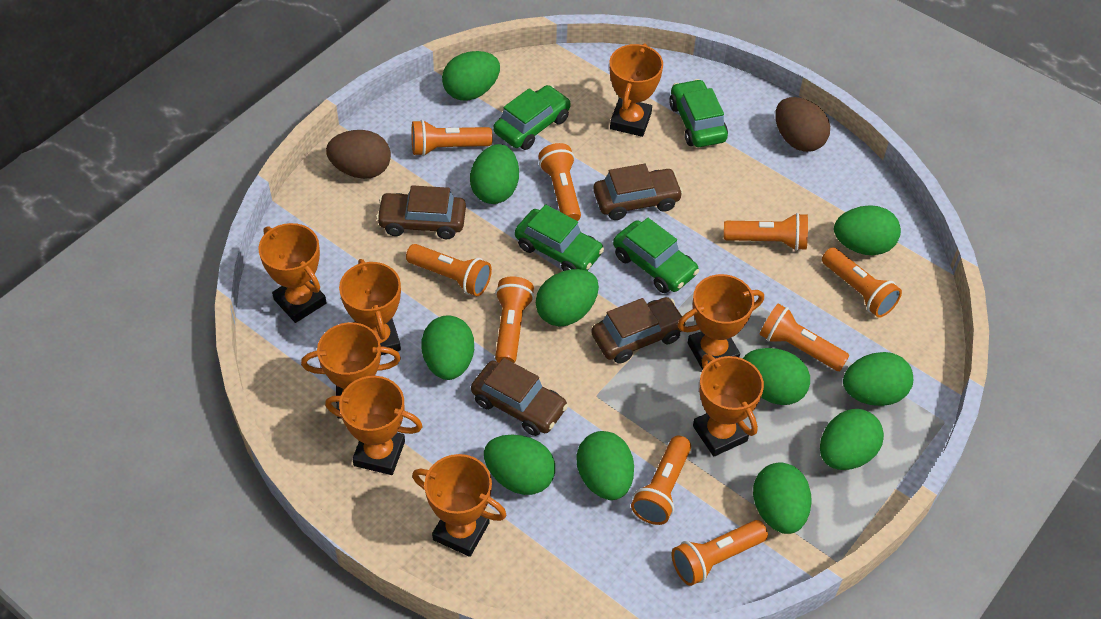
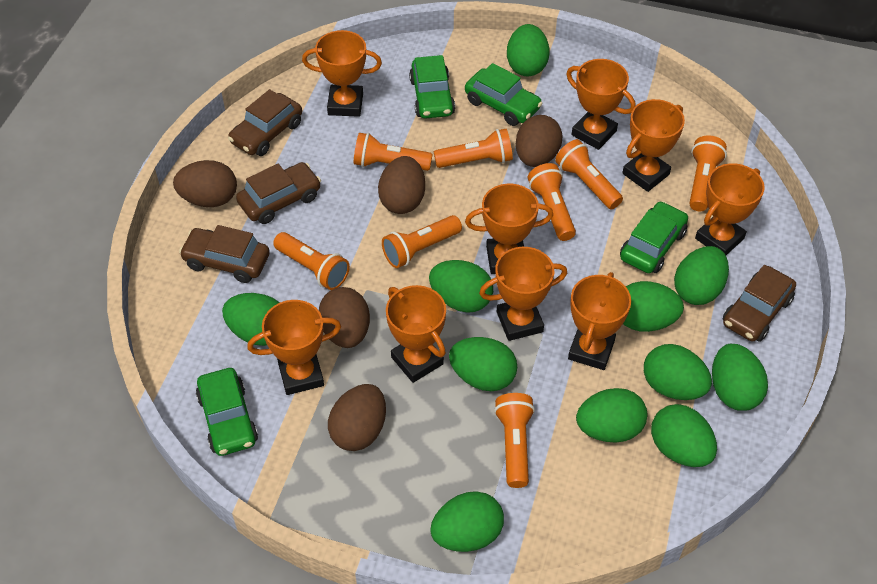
brown egg: 2 -> 5
orange flashlight: 9 -> 8
orange trophy: 8 -> 9

